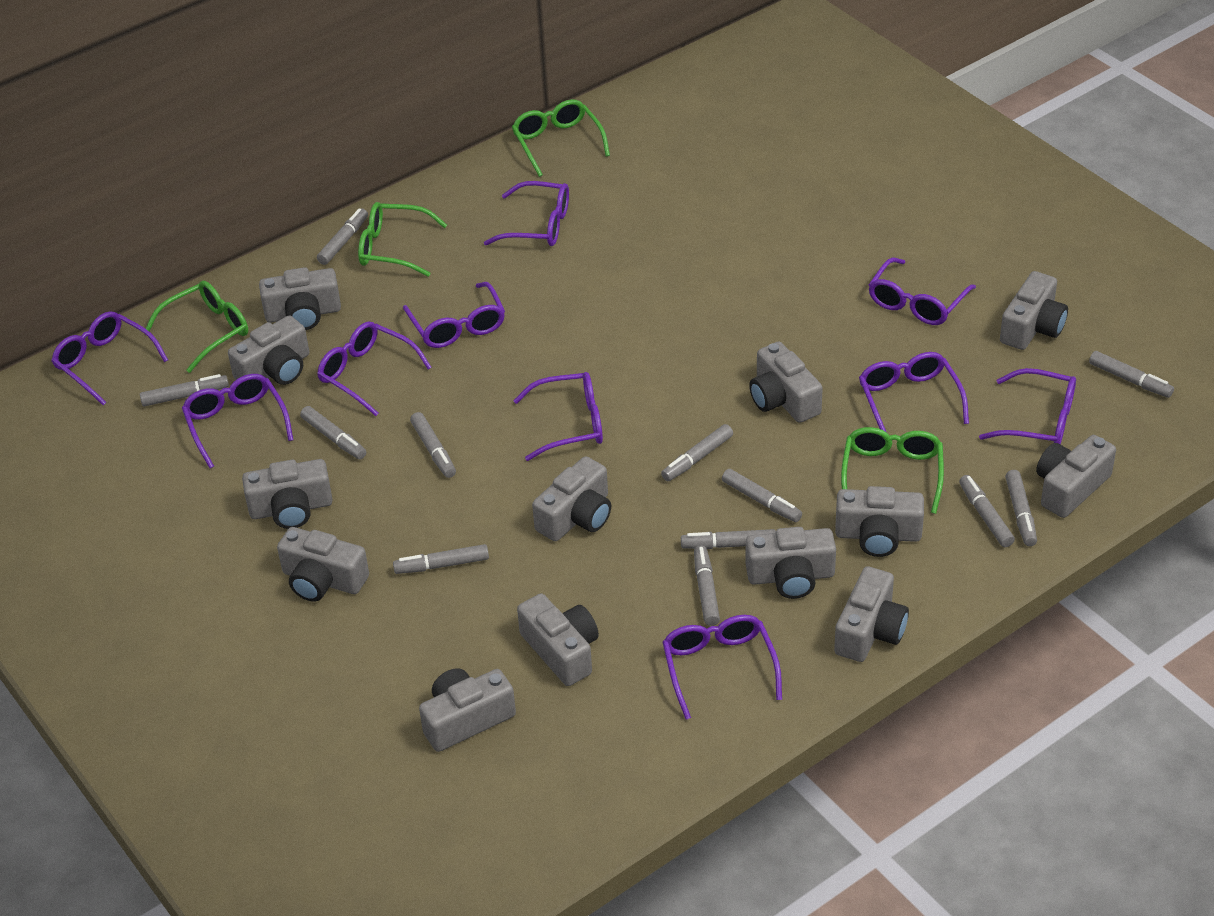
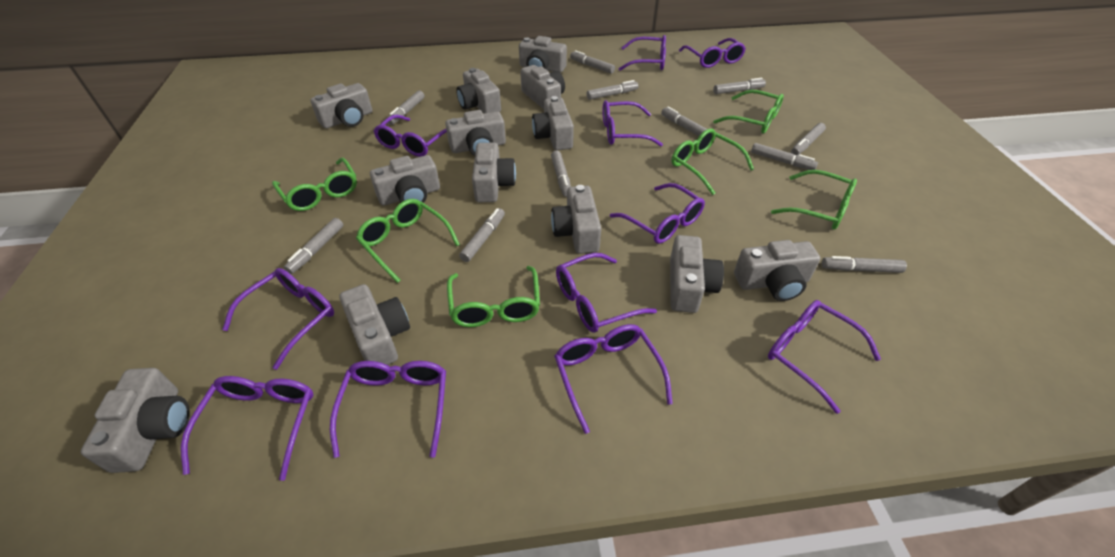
green glasses: 4 -> 6
grey marker: 12 -> 11
purple glasses: 10 -> 11

